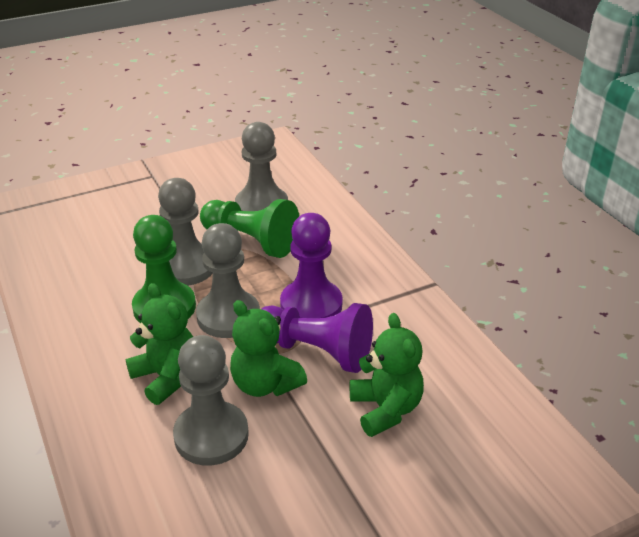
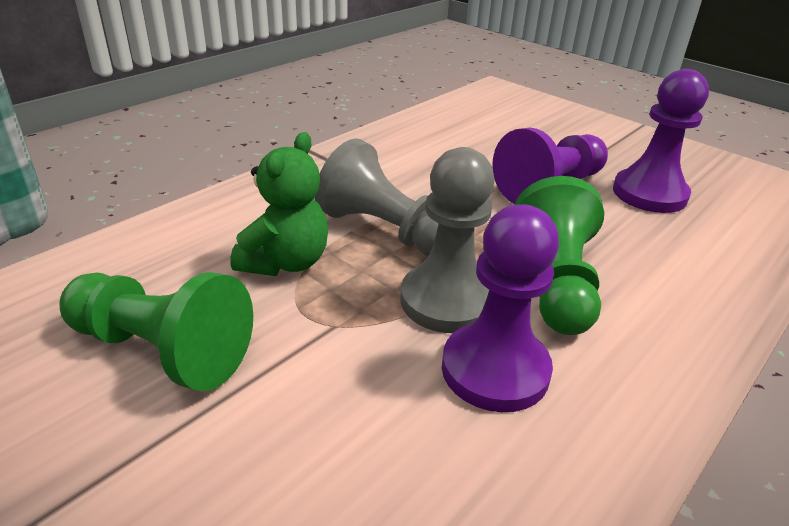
green teddy bear: 3 -> 1
grey pawn: 4 -> 2
purple pawn: 2 -> 3

